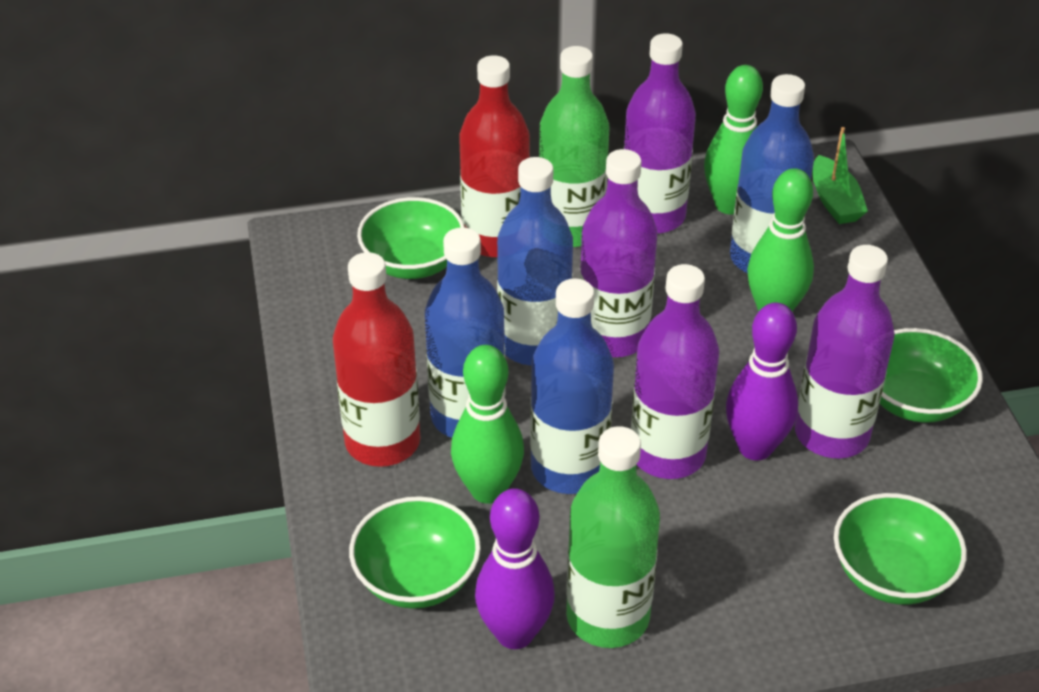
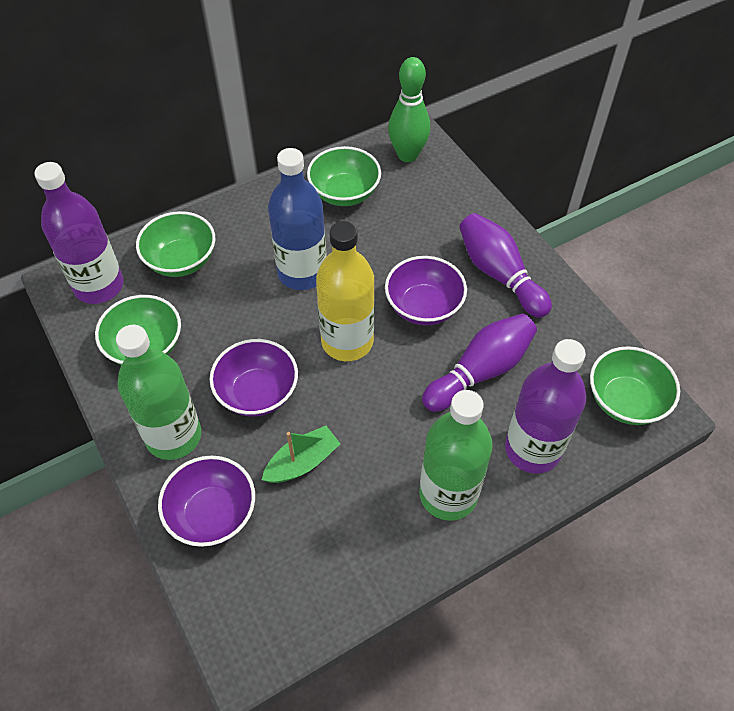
blue bottle: 4 -> 1
green bowling pin: 3 -> 1
purple bottle: 4 -> 2
purple bowl: 0 -> 3
red bottle: 2 -> 0
yellow bottle: 0 -> 1

